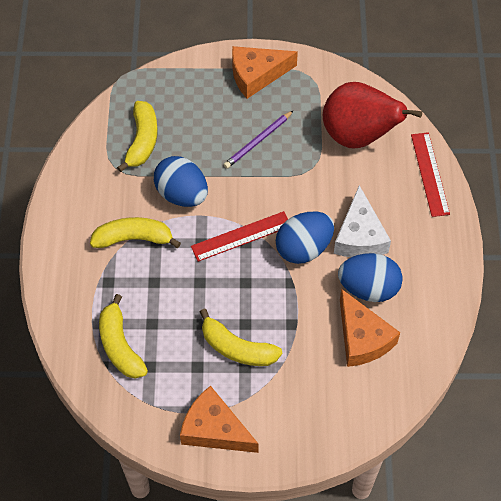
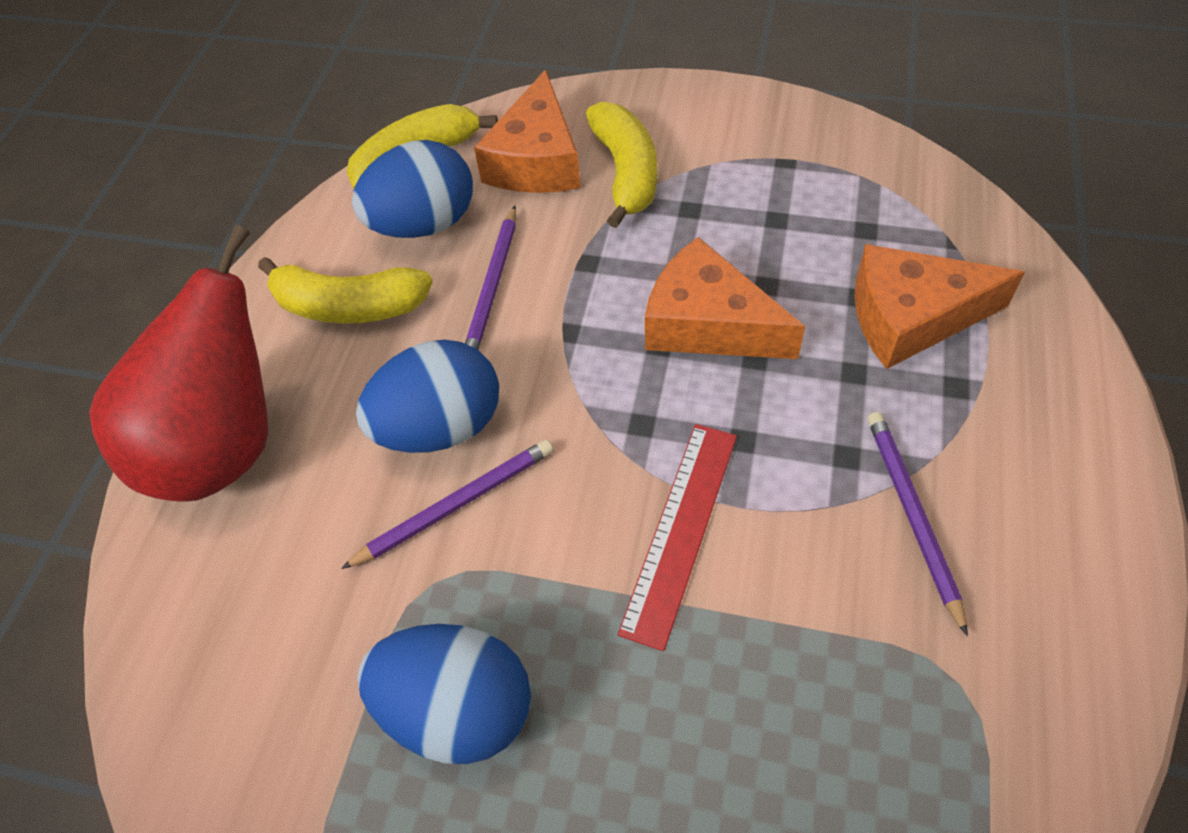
purple pencil: 1 -> 3
red ruler: 2 -> 1
white cheese: 1 -> 0
yellow banana: 4 -> 3

